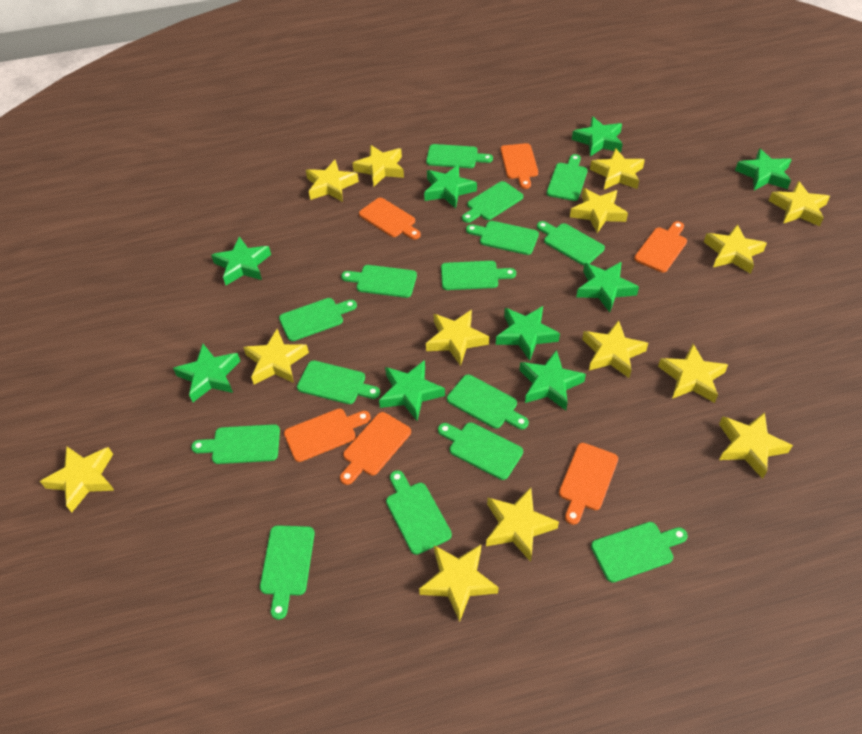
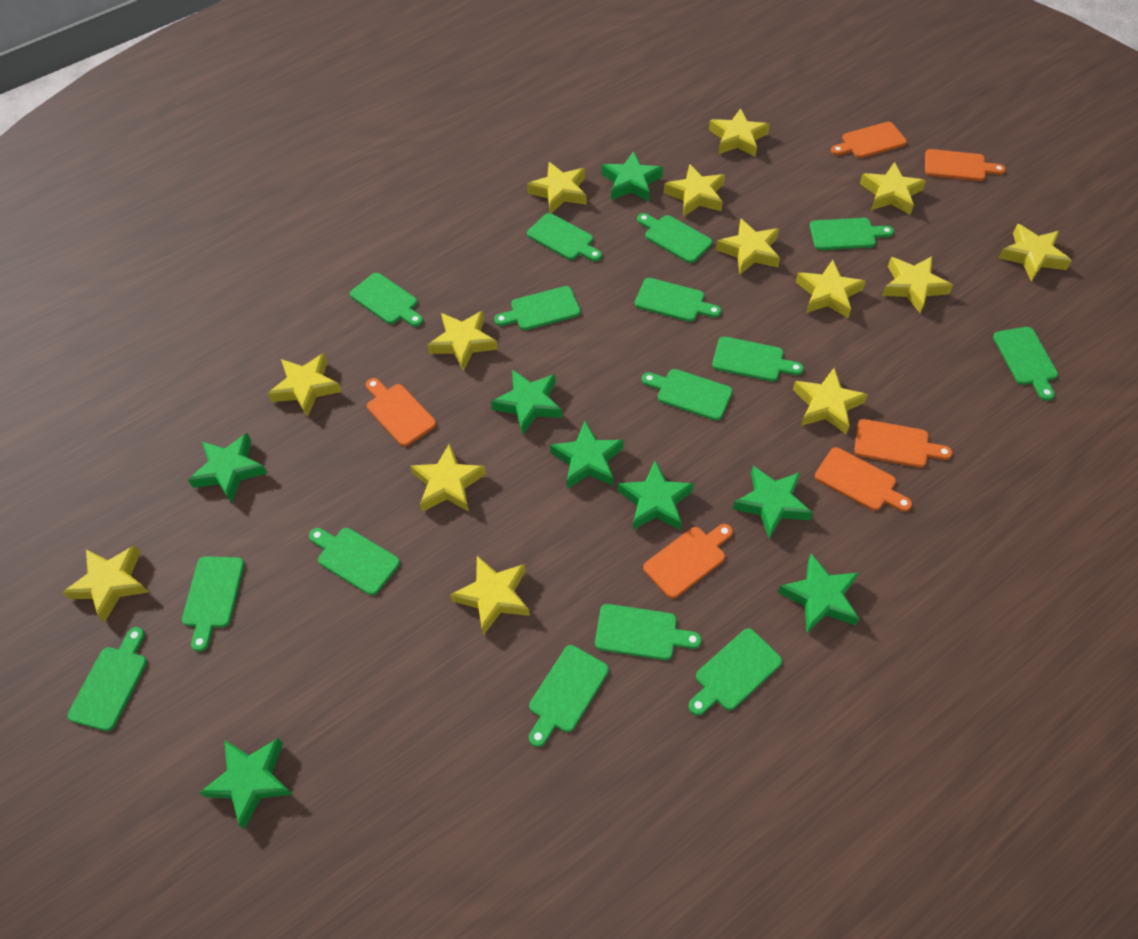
green star: 9 -> 8

